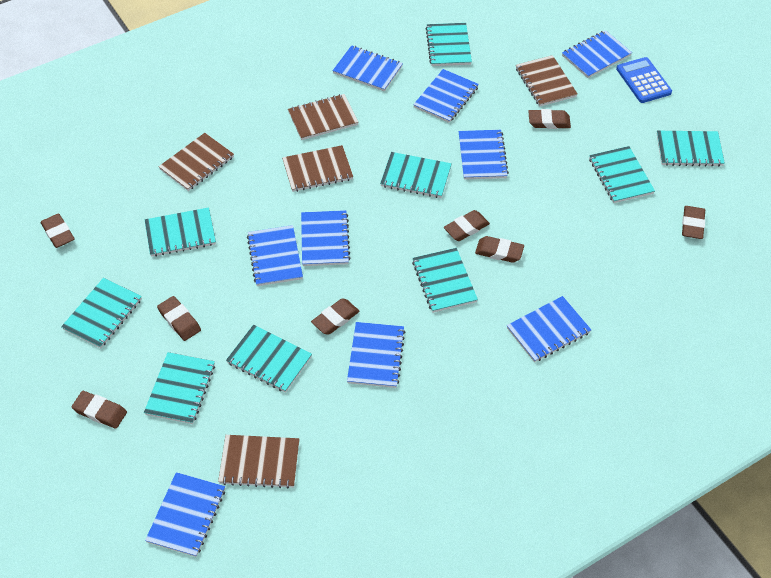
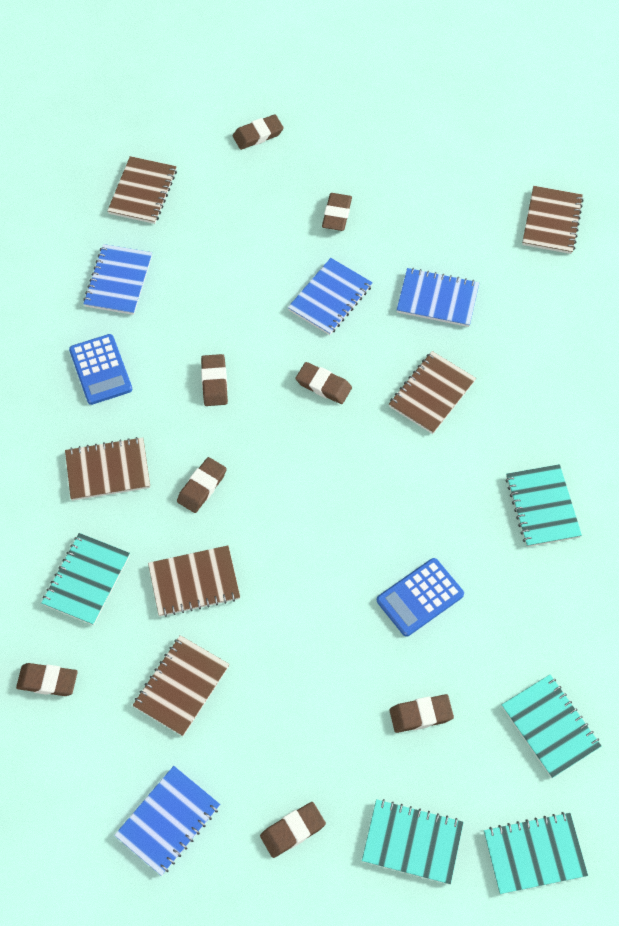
blue calculator: 1 -> 2
blue notebook: 9 -> 4
brown notebook: 5 -> 6
turquoise notebook: 9 -> 5

